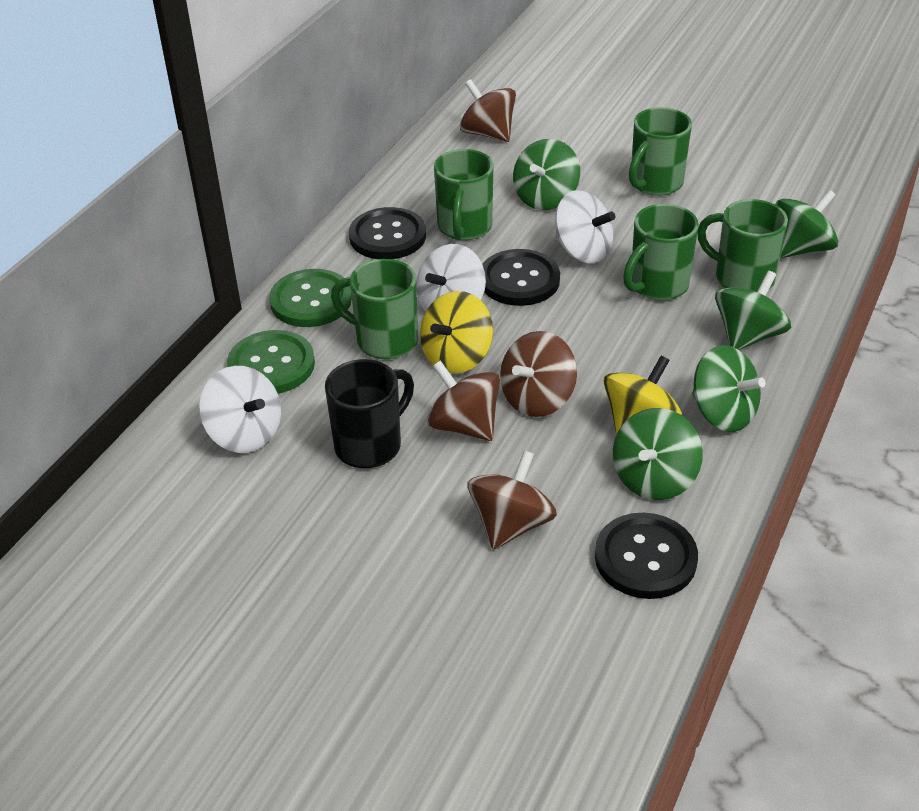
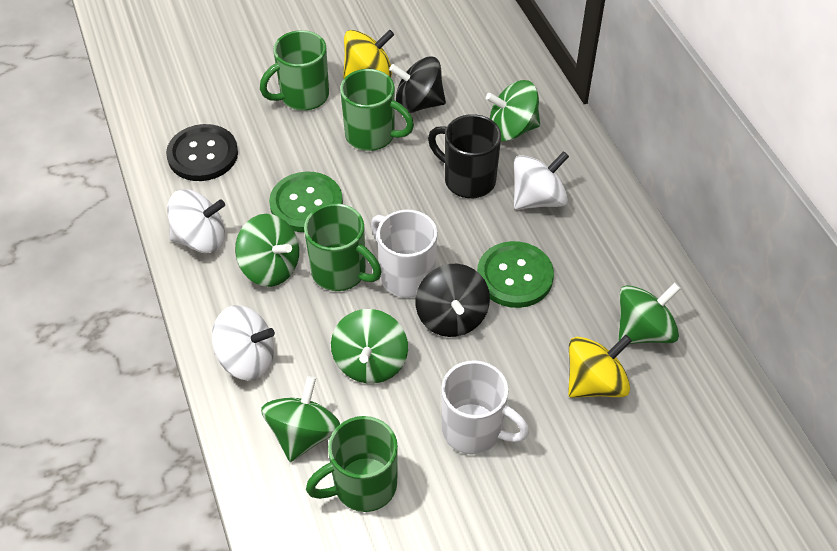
black button: 3 -> 1
black spinning top: 0 -> 2
brown spinning top: 4 -> 0
green mug: 5 -> 4
white mug: 0 -> 2

